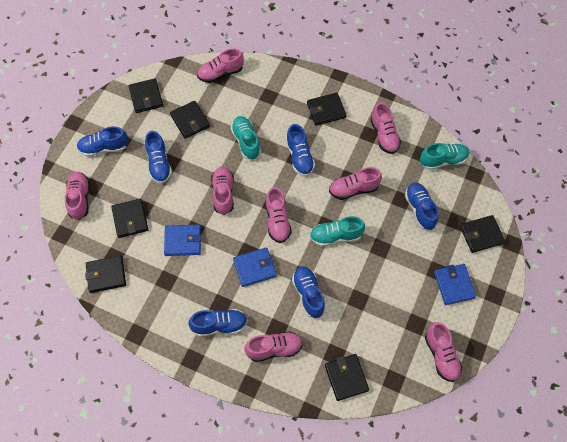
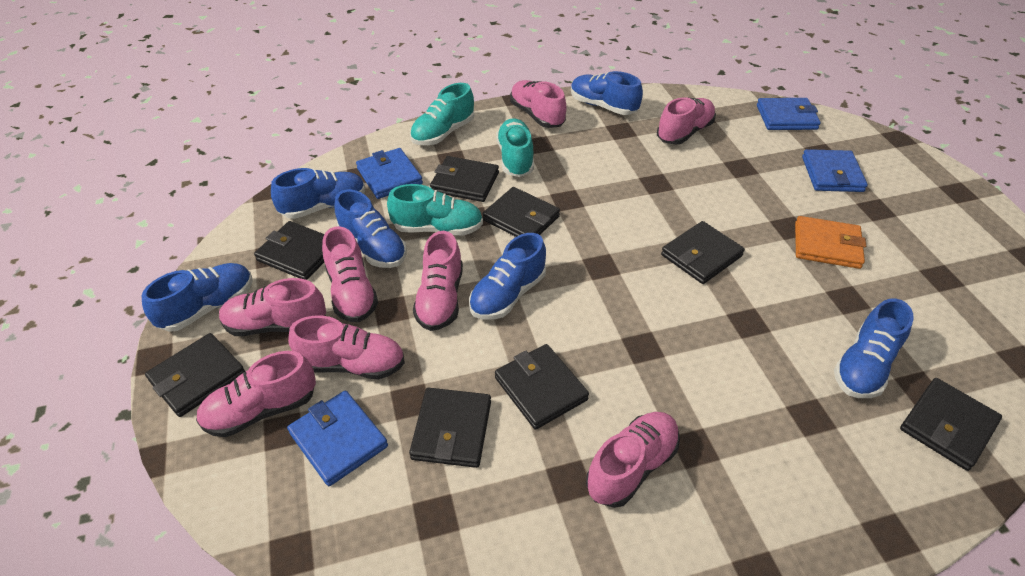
black wallet: 7 -> 8
blue wallet: 3 -> 4
orange wallet: 0 -> 1

